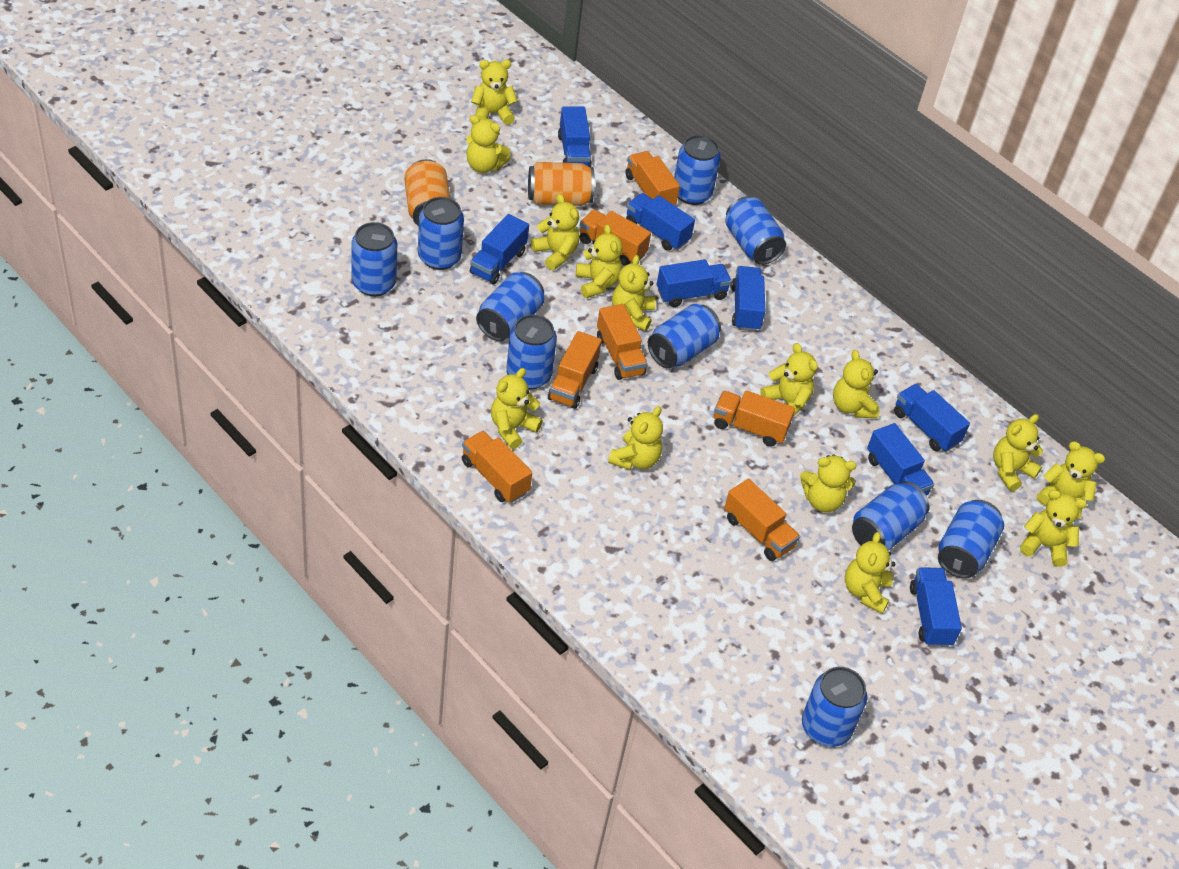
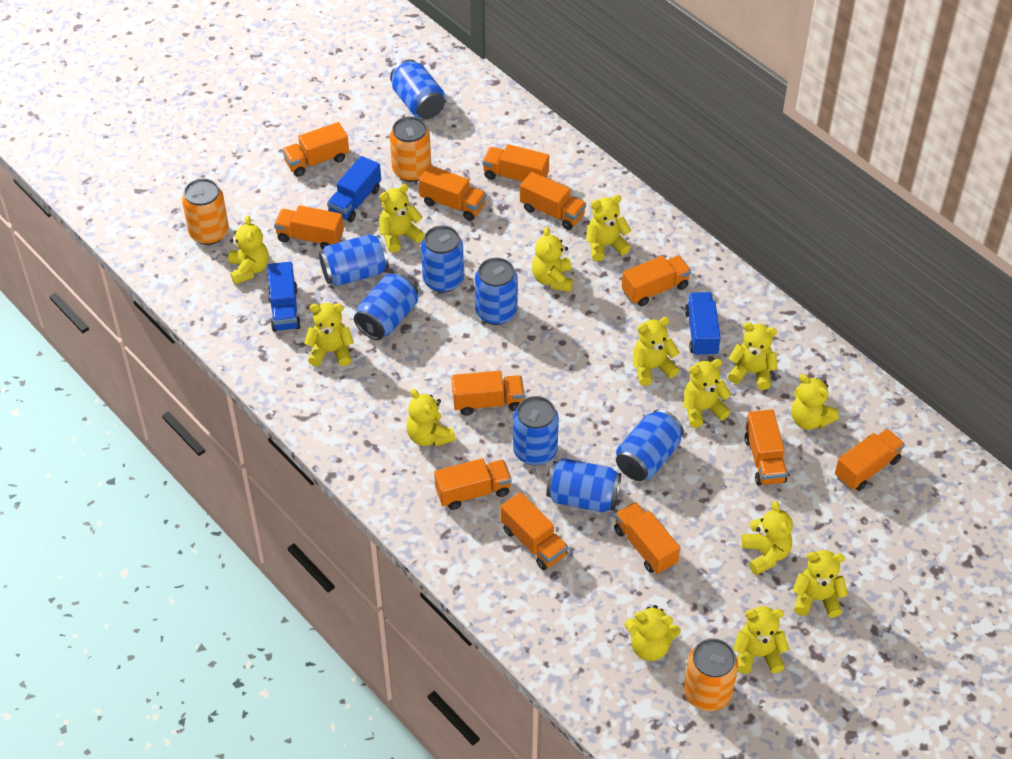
blue can: 10 -> 8
blue truck: 8 -> 3
orange can: 2 -> 3
orange truck: 7 -> 12

